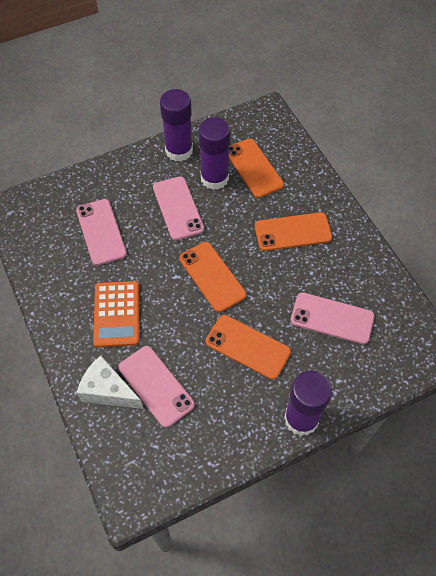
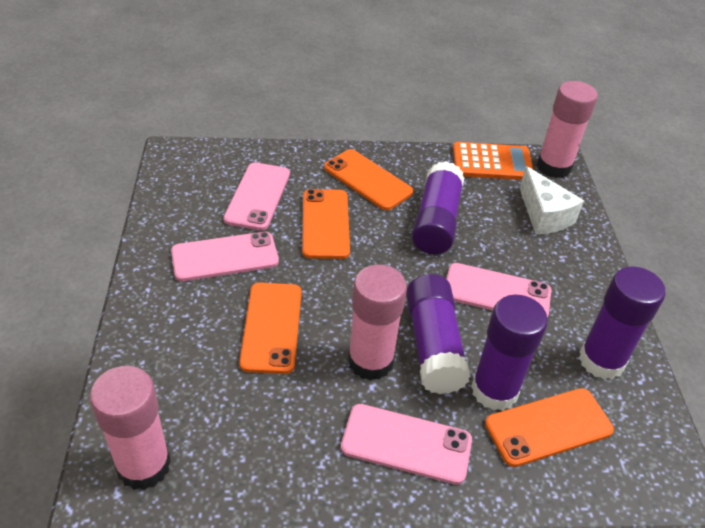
pink glue stick: 0 -> 3
purple glue stick: 3 -> 4

